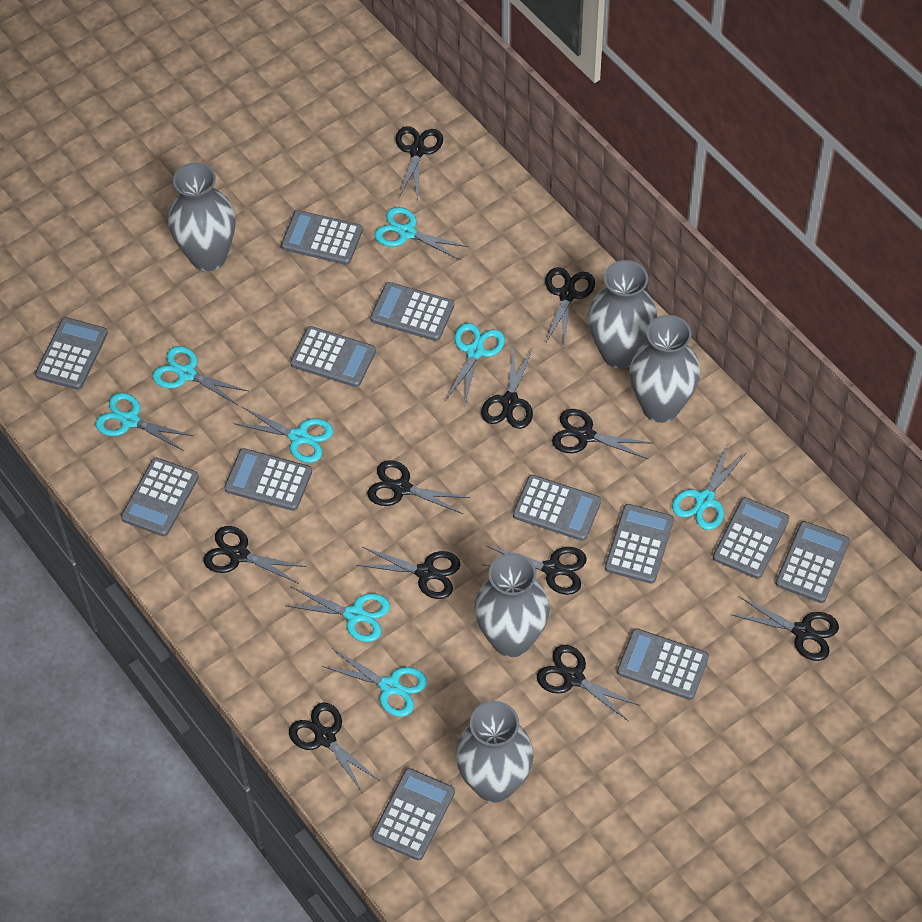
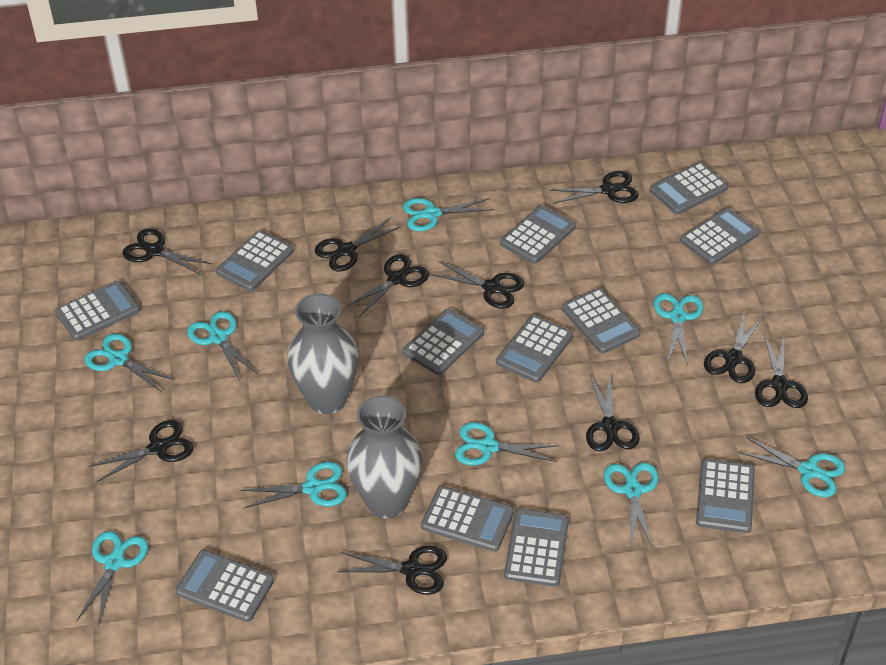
black scissors: 11 -> 10
grey vase: 5 -> 2
turquoise scissors: 8 -> 9

